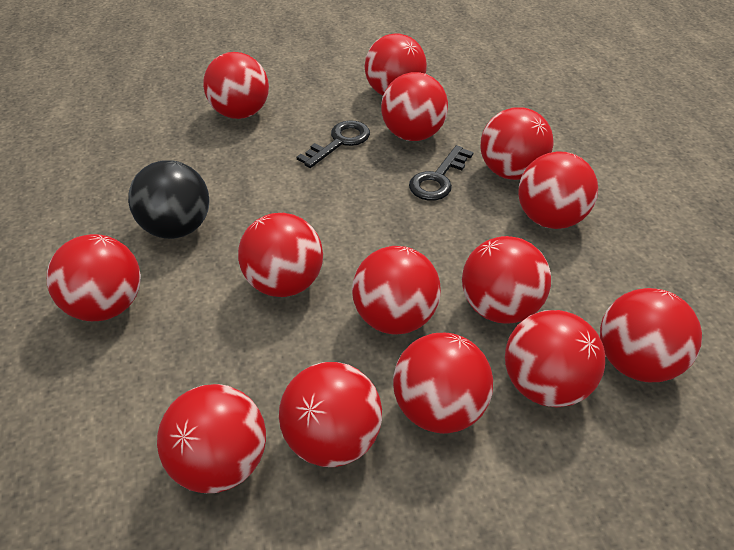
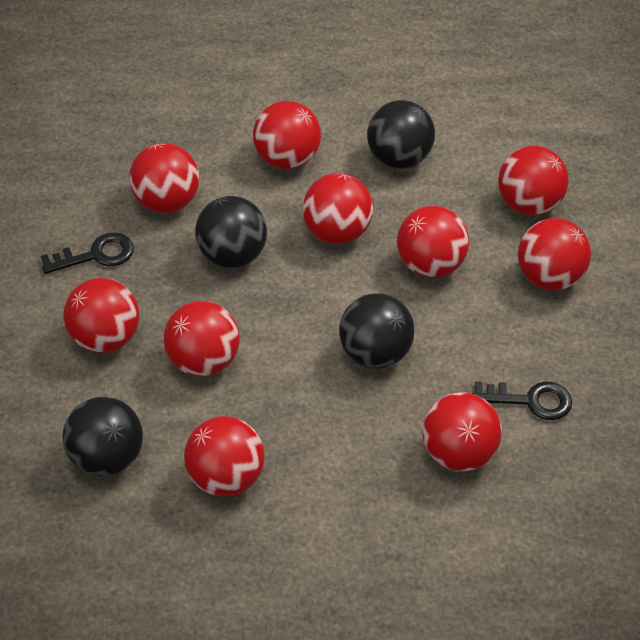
black ball: 1 -> 4
red ball: 14 -> 10

